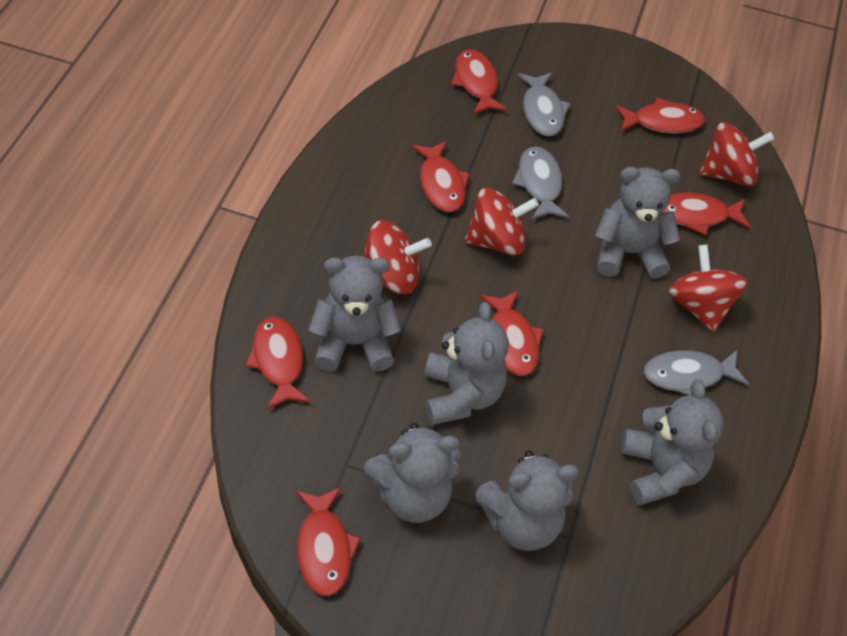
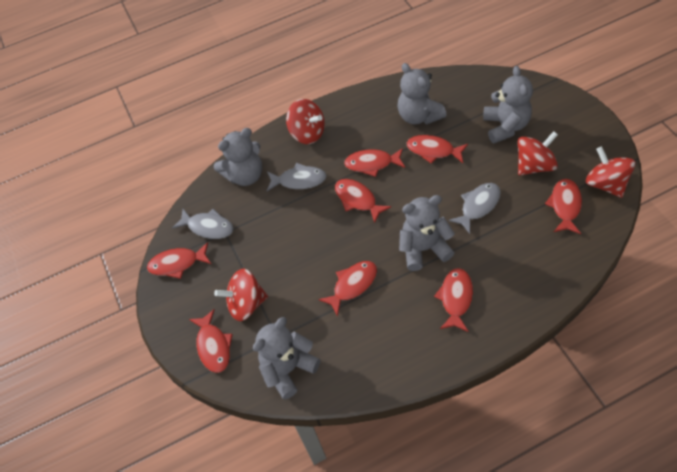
grey teddy bear: 6 -> 5
red fish: 7 -> 8

